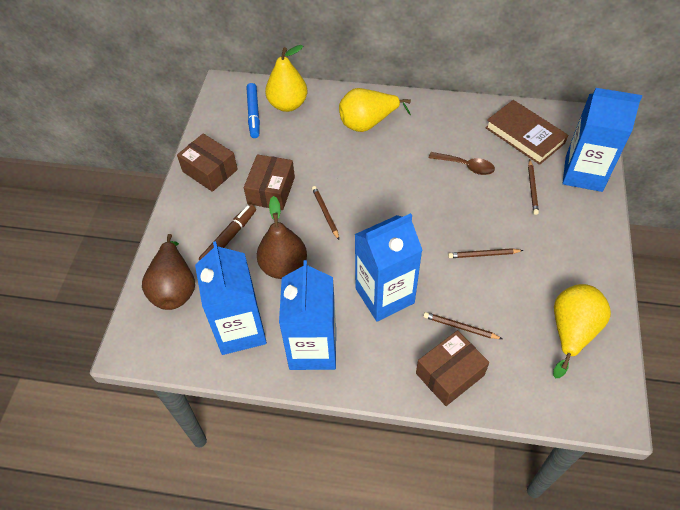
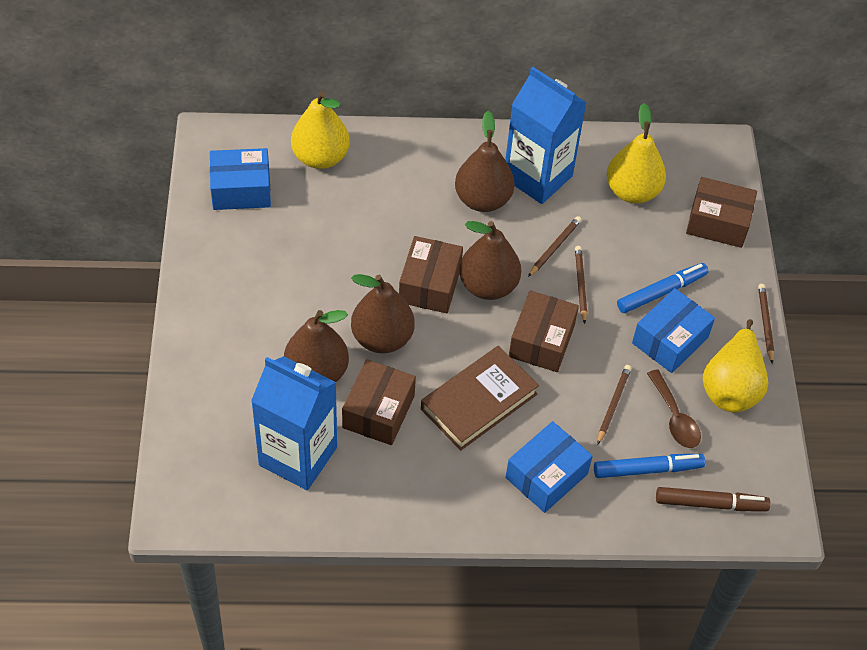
blue box: 0 -> 3
blue carton: 4 -> 2
blue marker: 1 -> 2
brown box: 3 -> 4
brown pear: 2 -> 4

